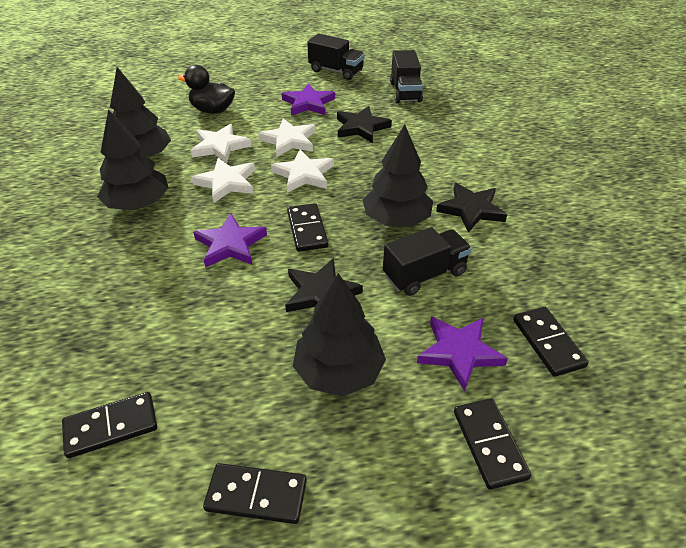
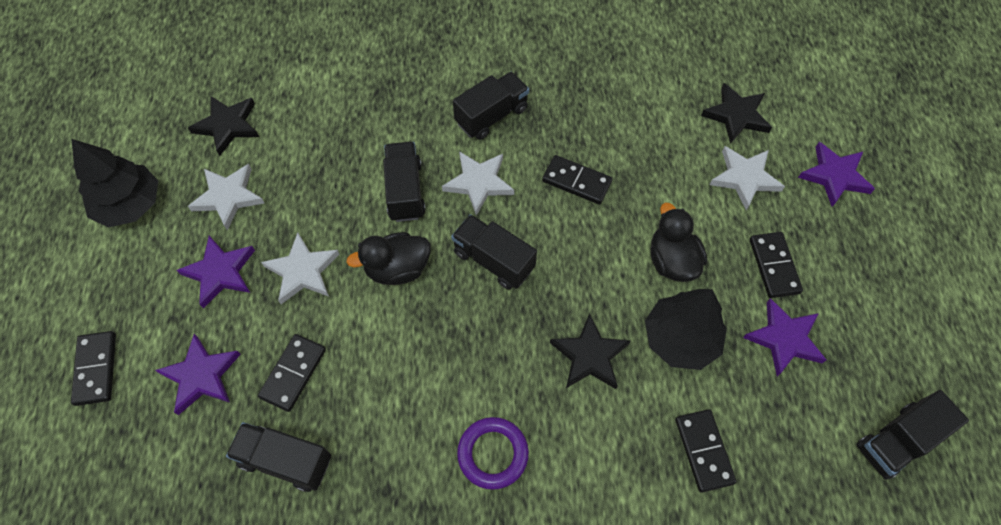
black duck: 1 -> 2
black tree: 4 -> 2
black truck: 3 -> 5
purple ring: 0 -> 1
purple star: 3 -> 4

